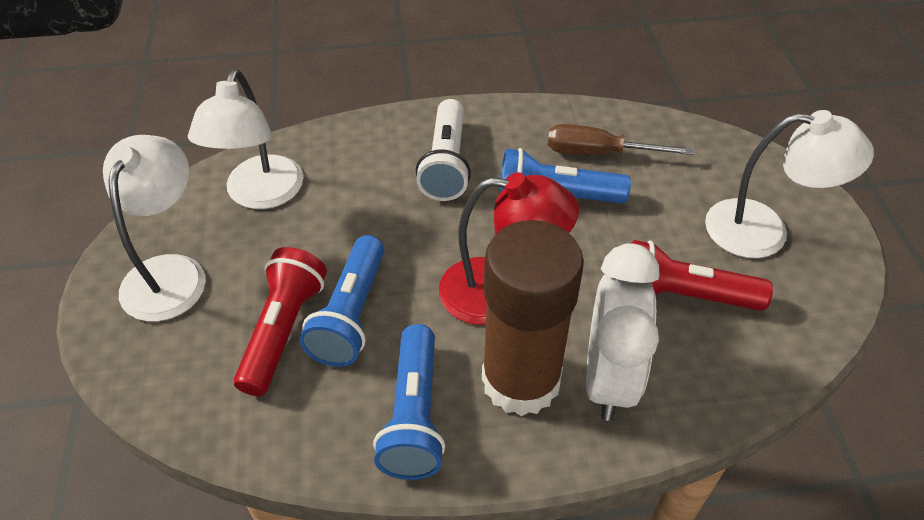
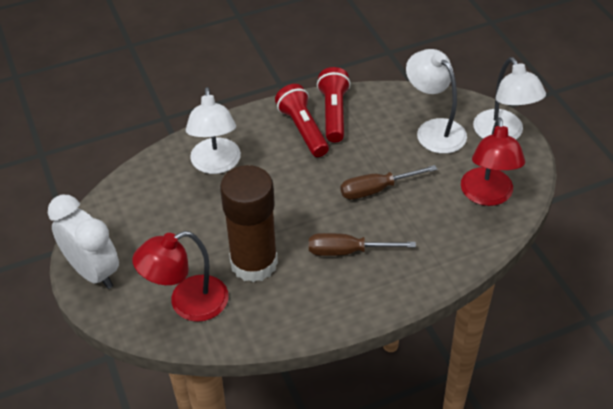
blue flashlight: 3 -> 0
brown screwdriver: 1 -> 2
red lamp: 1 -> 2
white flashlight: 1 -> 0

